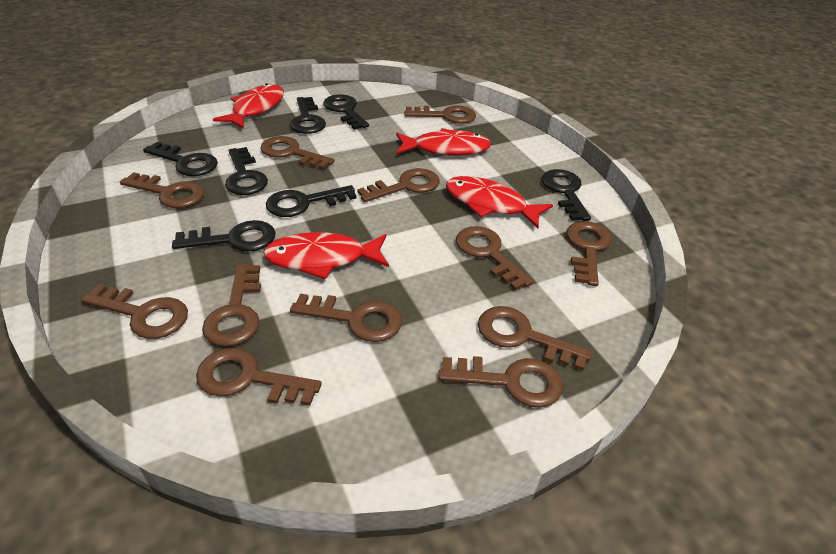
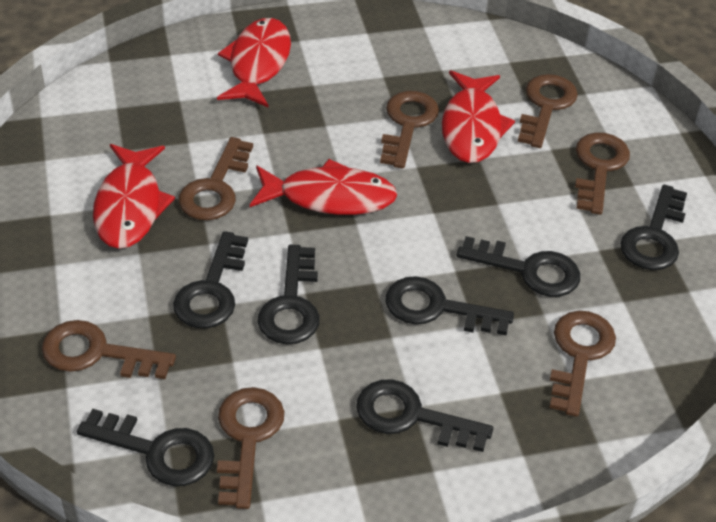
brown key: 12 -> 7

